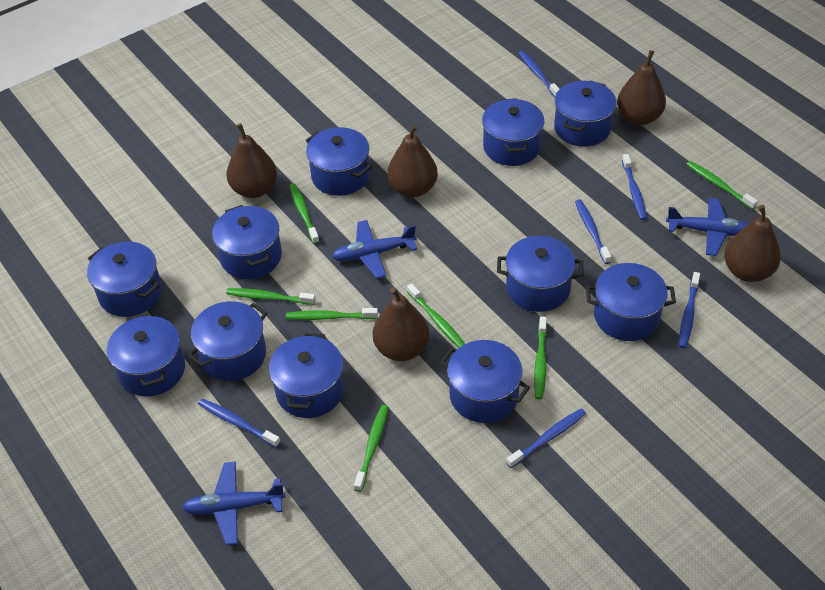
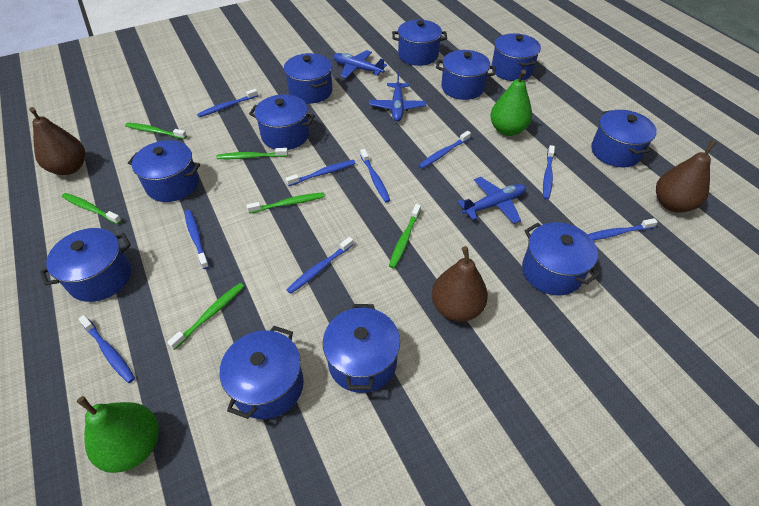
blue toothbrush: 6 -> 9
brown pear: 5 -> 3
green pear: 0 -> 2
green toothbrush: 7 -> 6

